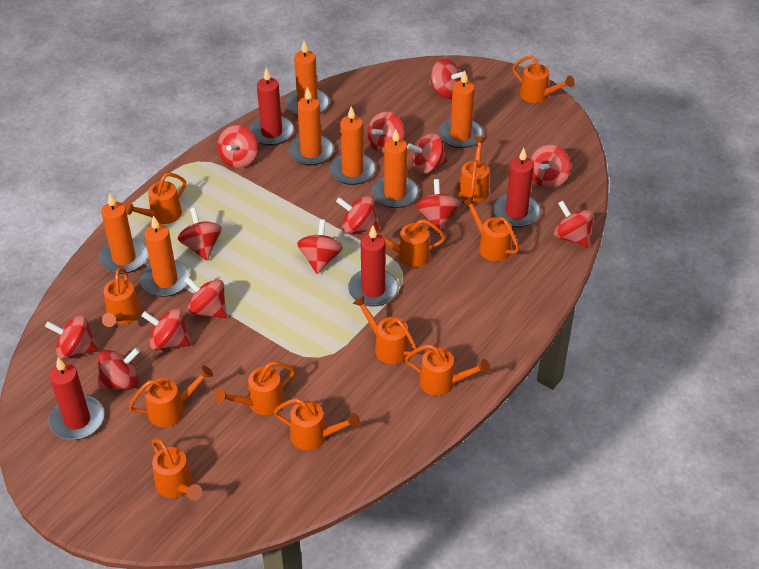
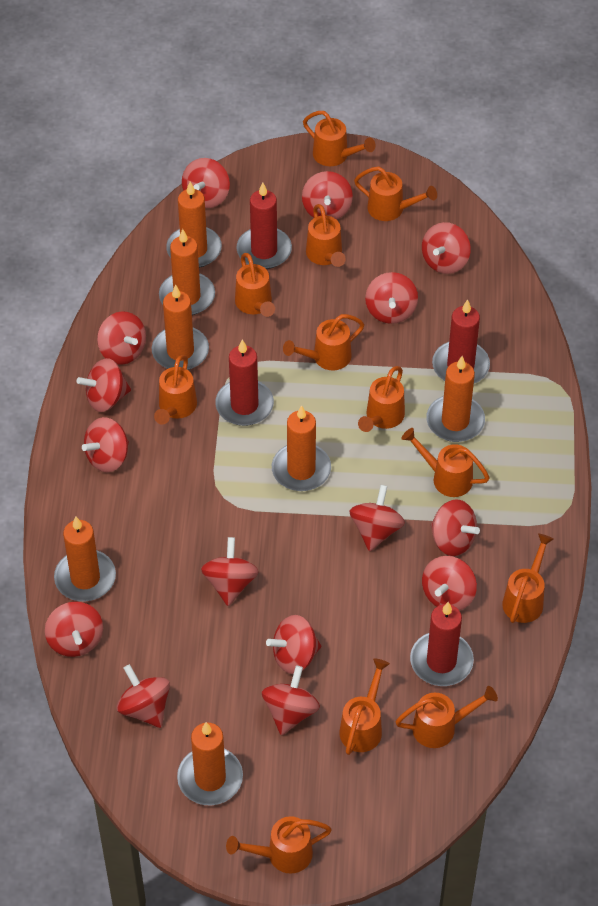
red spinning top: 14 -> 15

